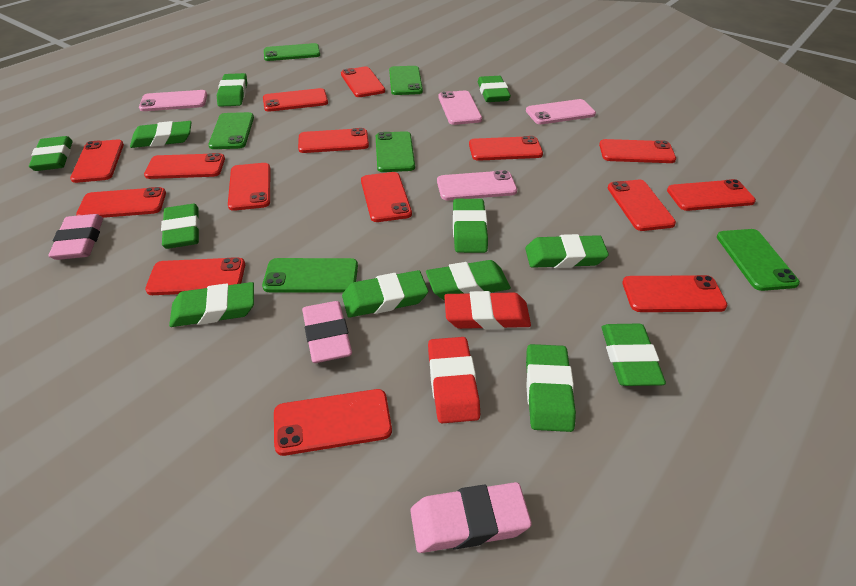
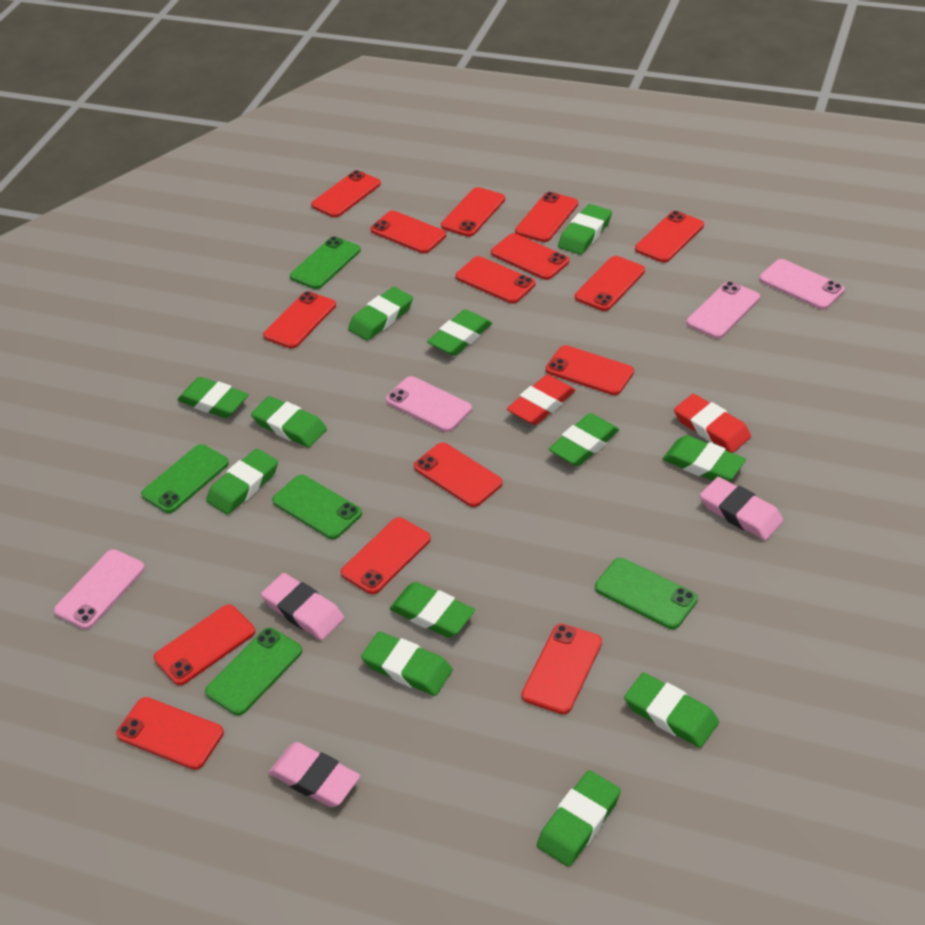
green phone: 6 -> 5

